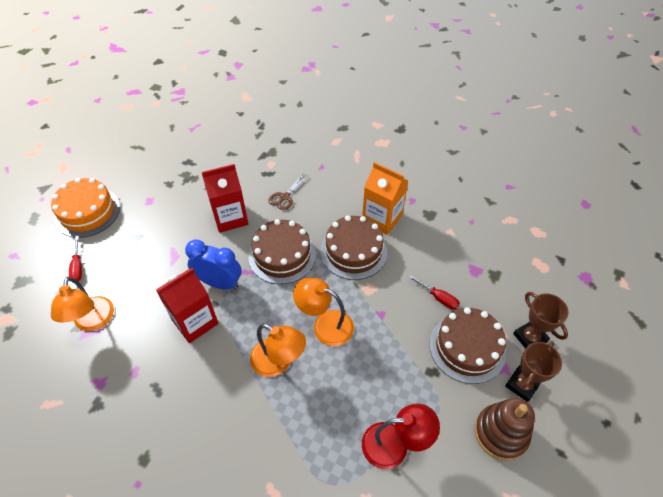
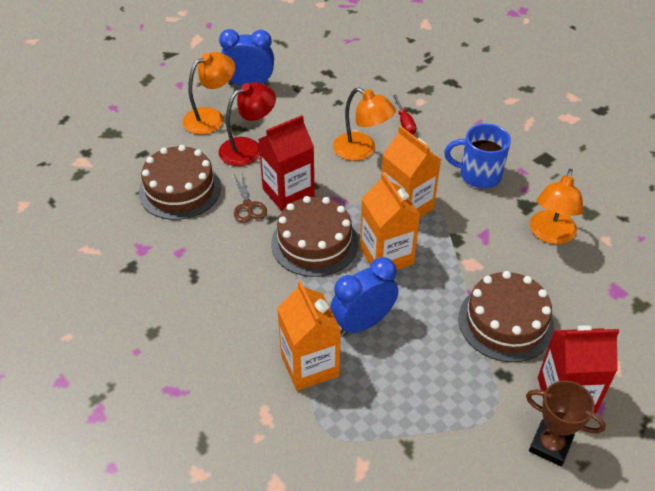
blue clock: 1 -> 2
blue mug: 0 -> 1
brown stacking toy: 1 -> 0
brown trophy: 2 -> 1
orange cake: 1 -> 0
orange carton: 1 -> 3
red screwdriver: 2 -> 1

